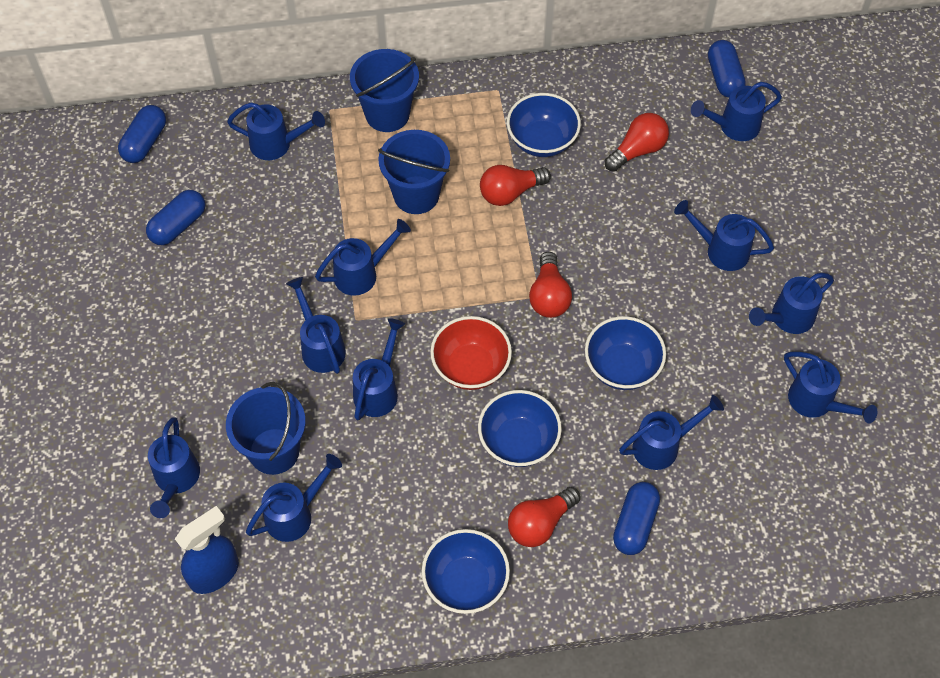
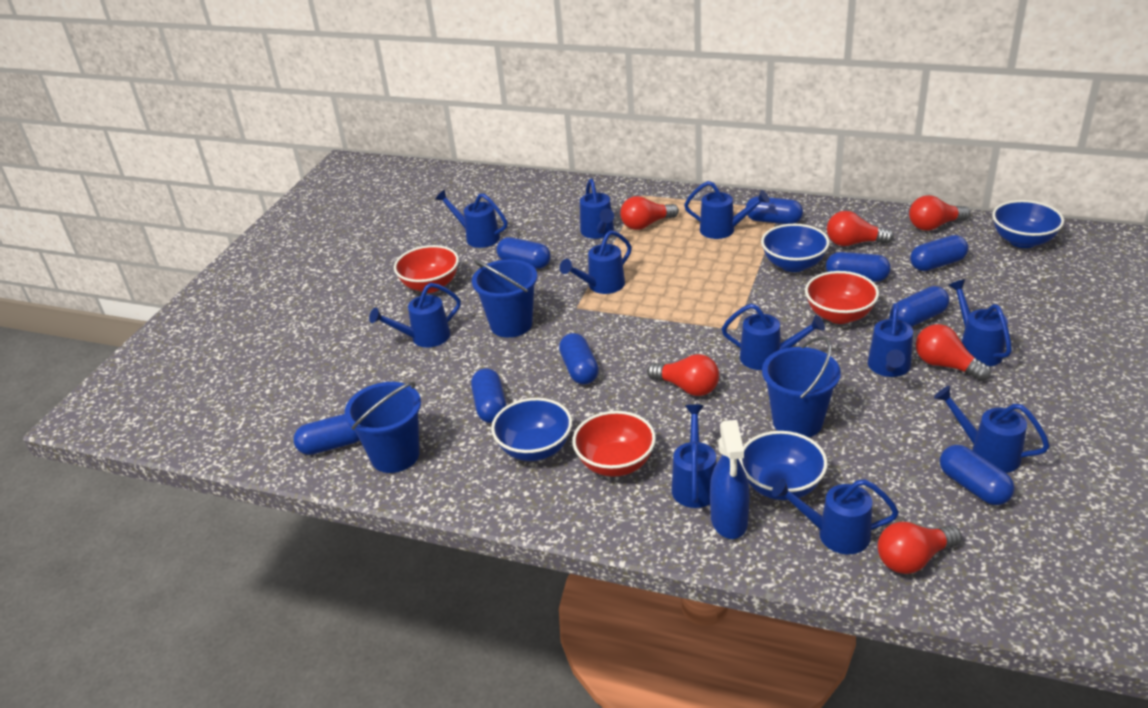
blue capsule: 4 -> 9
red bowl: 1 -> 3
red light bulb: 4 -> 6

